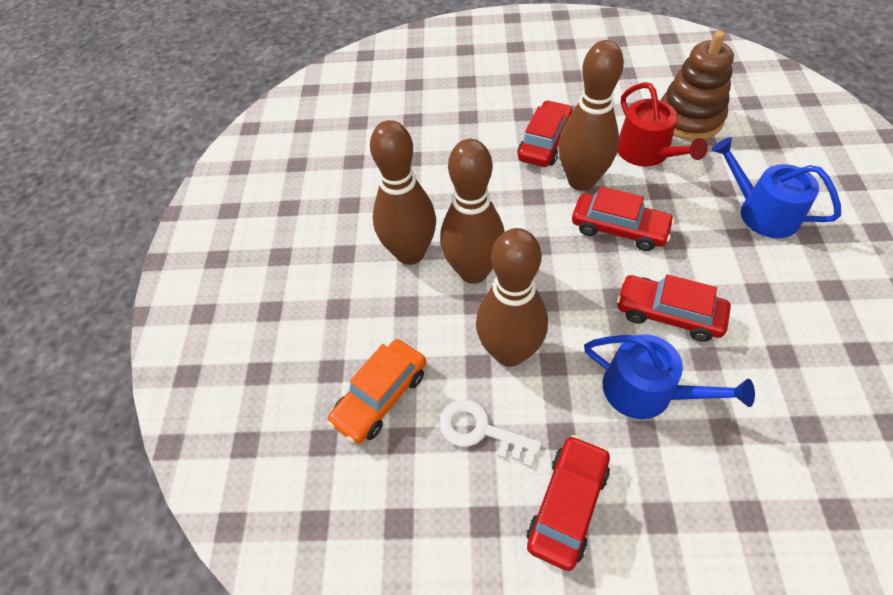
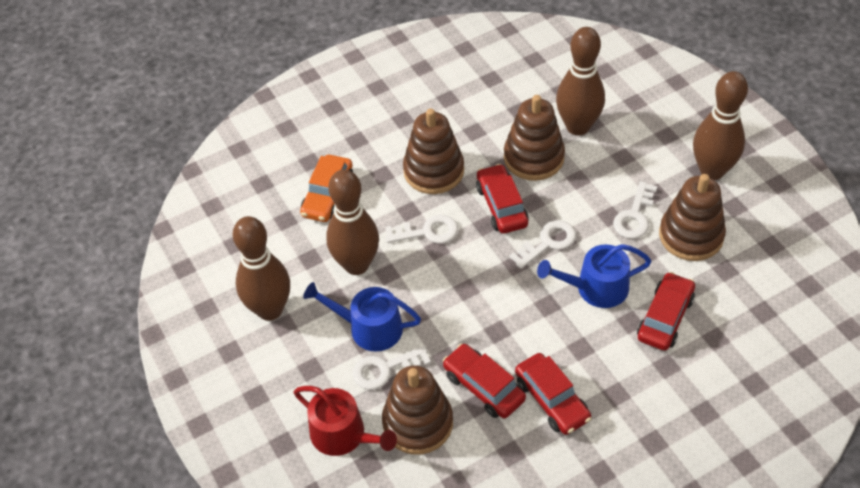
brown stacking toy: 1 -> 4
white key: 1 -> 4

